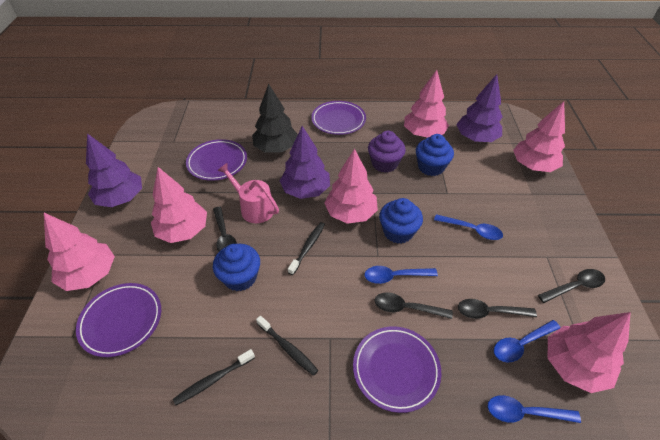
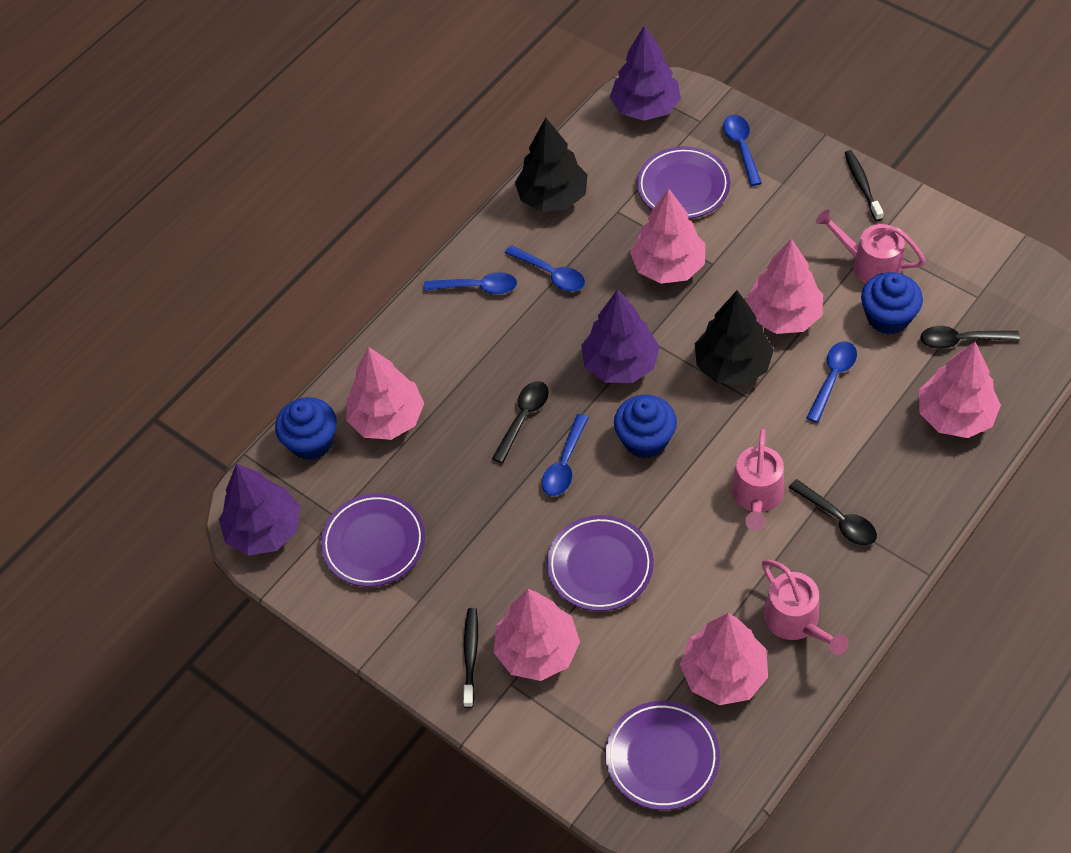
black spoon: 4 -> 3
black toothbrush: 3 -> 2
black tree: 1 -> 2
blue spoon: 4 -> 5
pink watering can: 1 -> 3
purple cupcake: 1 -> 0

